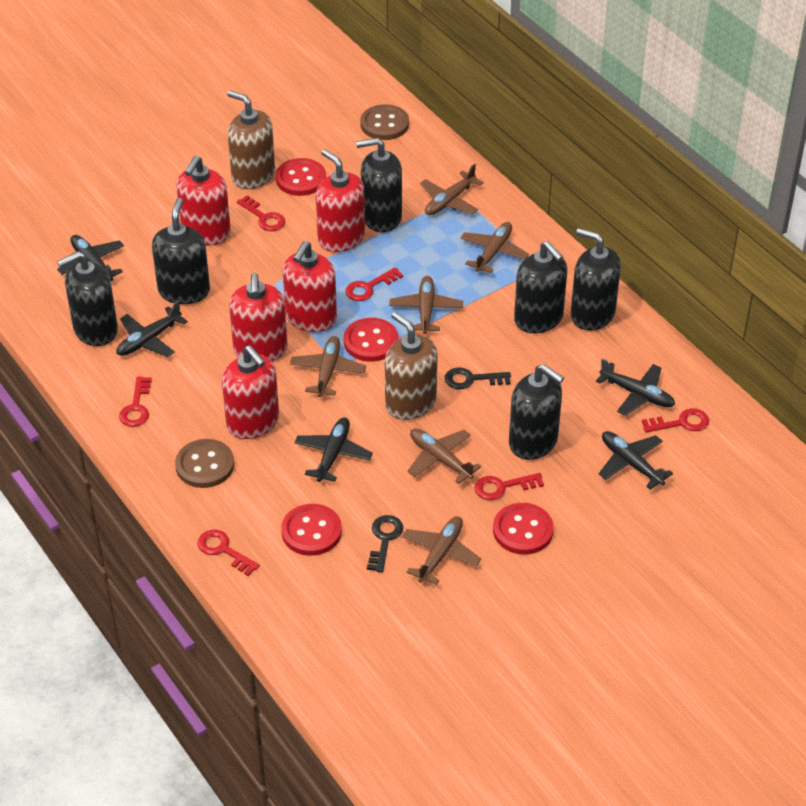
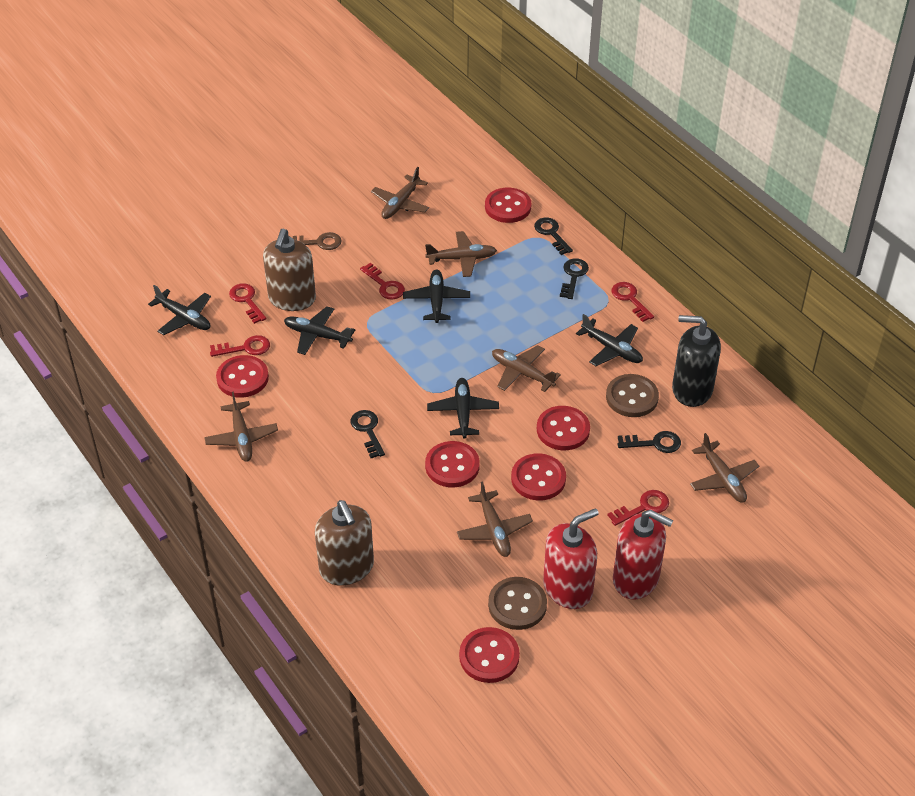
black key: 2 -> 4
black soap dispenser: 6 -> 1
brown key: 0 -> 1
red button: 4 -> 6
red key: 6 -> 5
red soap dispenser: 5 -> 2

